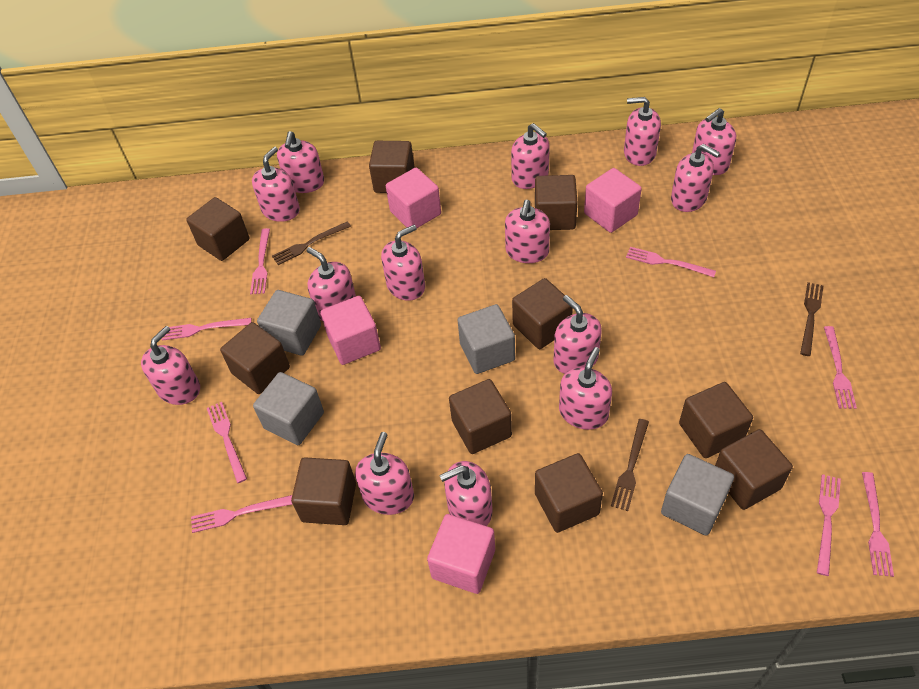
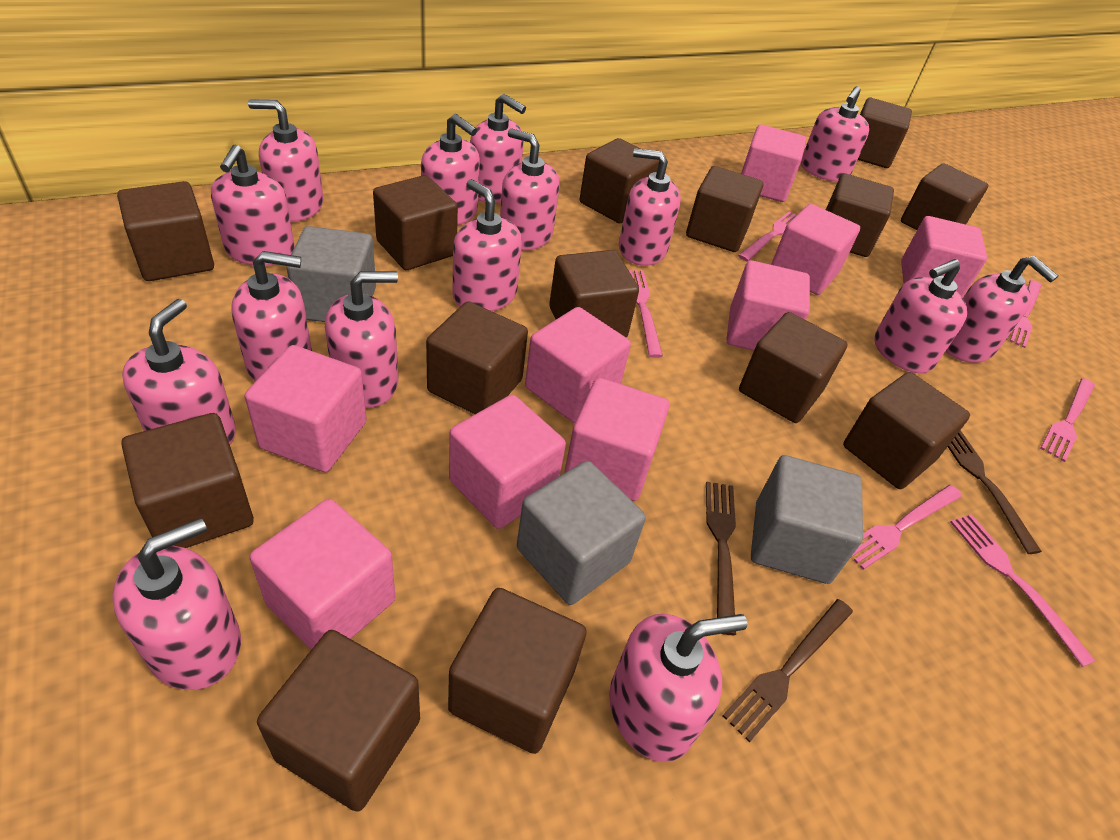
brown cube: 10 -> 14
grey cube: 4 -> 3
pink cube: 4 -> 9
pink fork: 8 -> 6
pink soap dispenser: 14 -> 15

